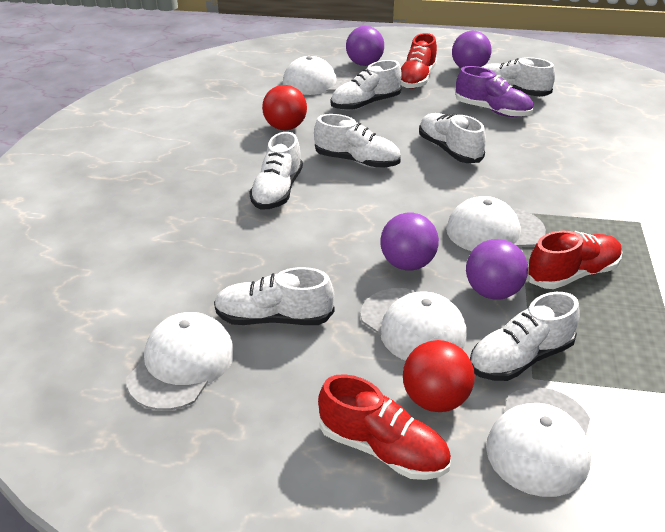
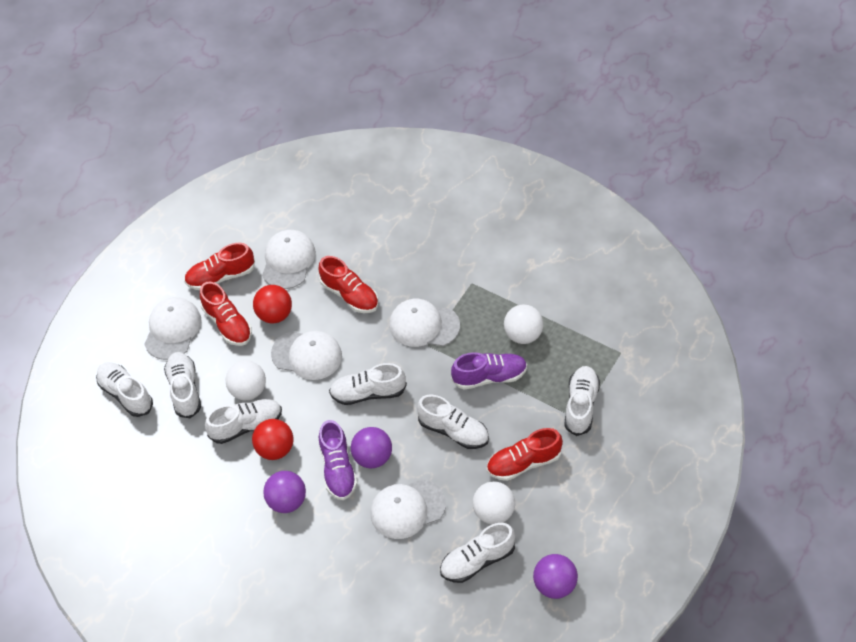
purple ball: 4 -> 3
purple shoe: 1 -> 2
red shoe: 3 -> 4
white ball: 0 -> 3

